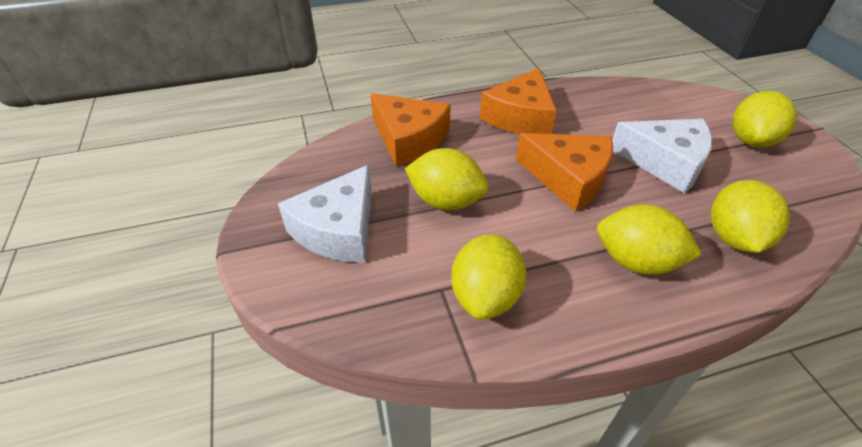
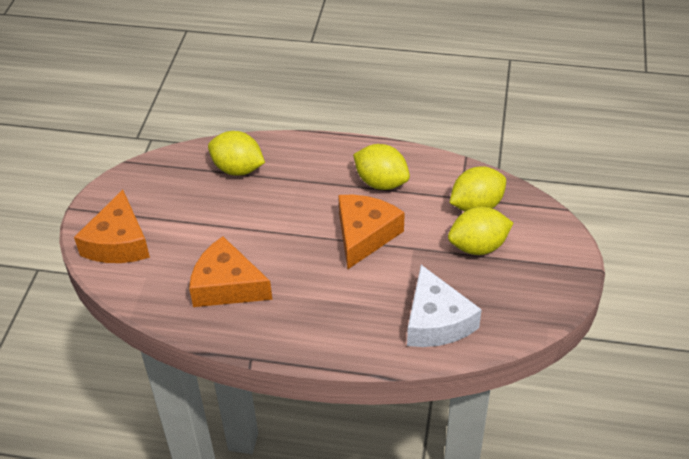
white cheese: 2 -> 1
yellow lemon: 5 -> 4

